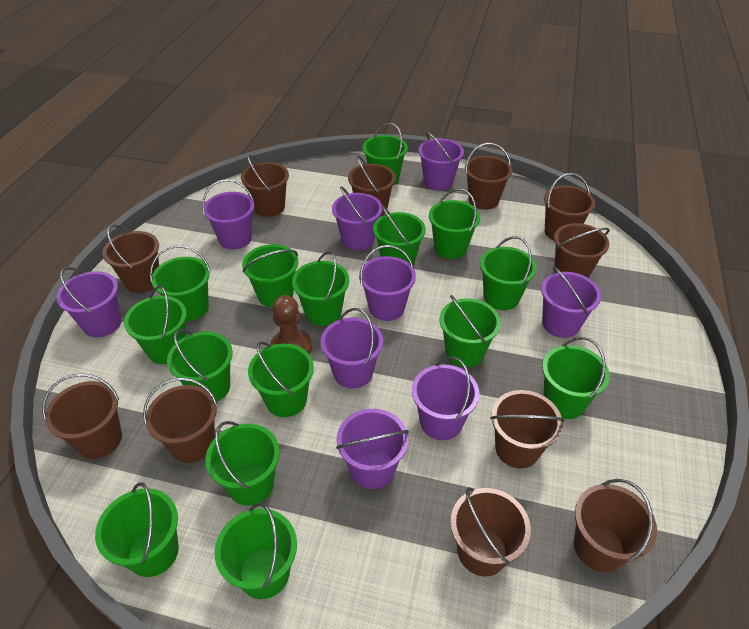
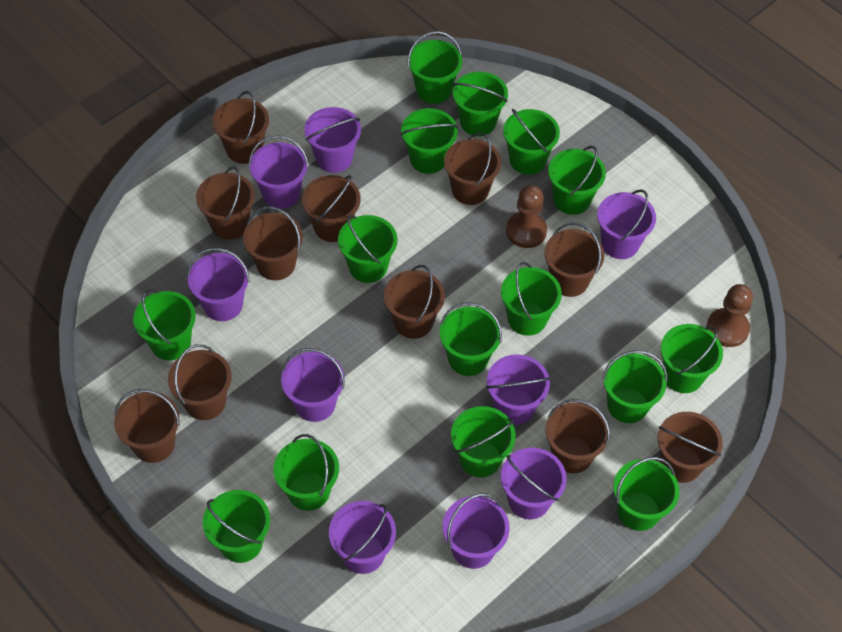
brown pawn: 1 -> 2

